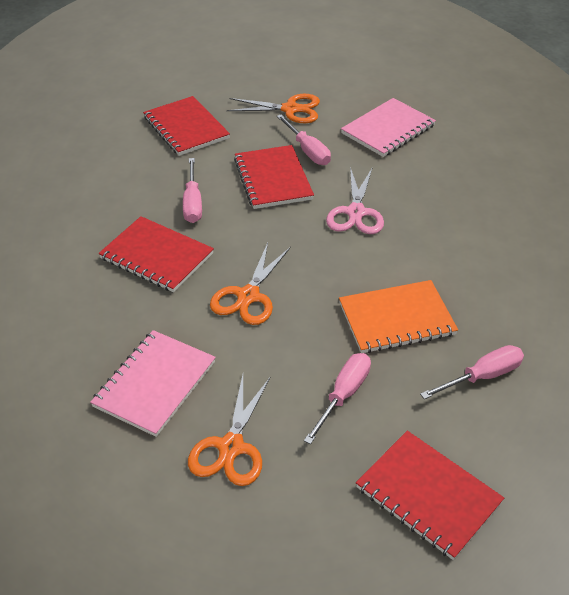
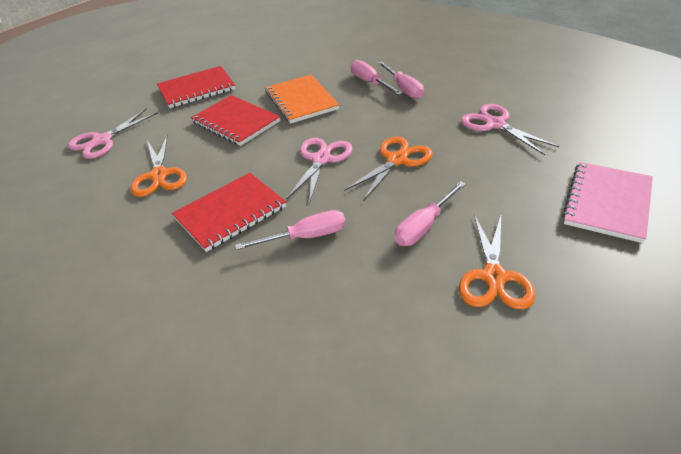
pink notebook: 2 -> 1
pink scissors: 1 -> 3
red notebook: 4 -> 3

